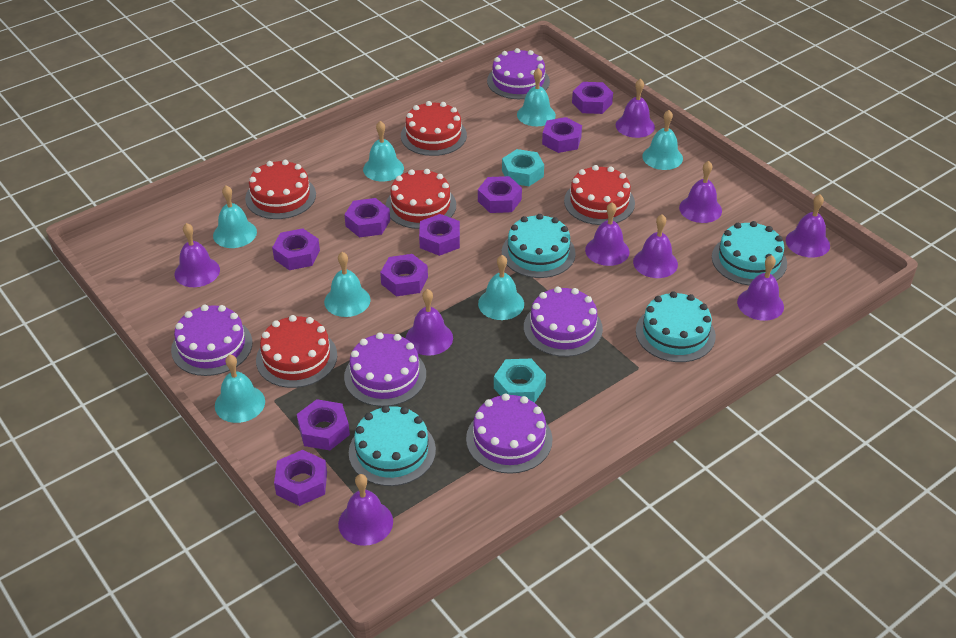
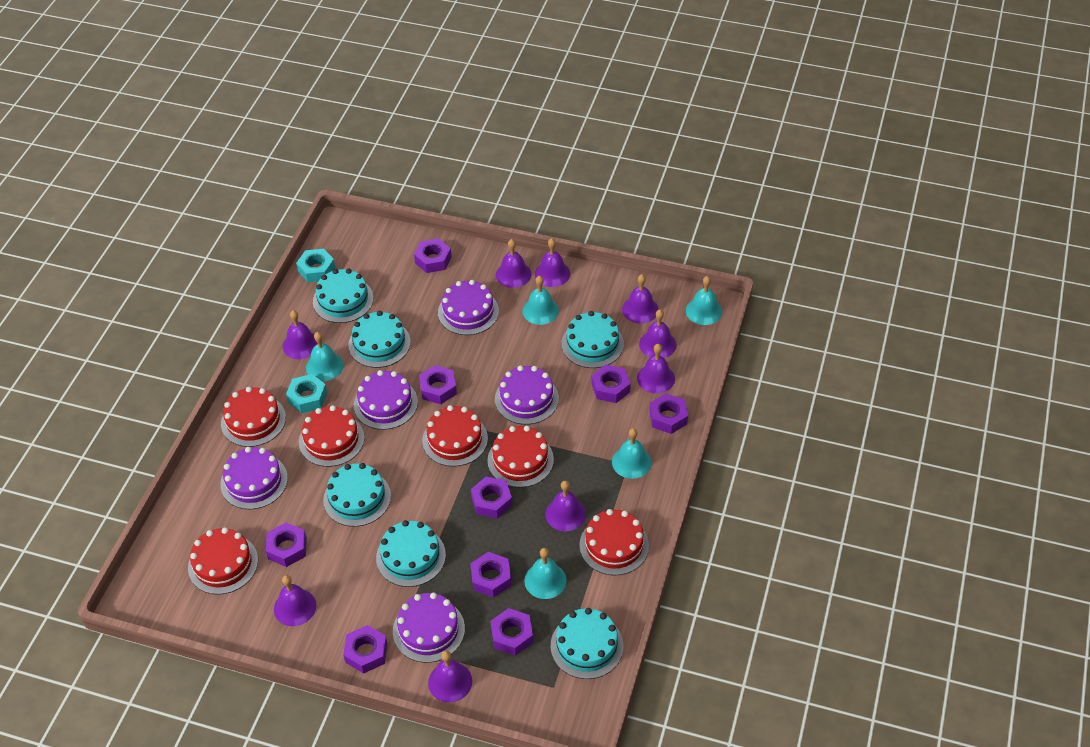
red cake: 5 -> 6
turquoise bell: 7 -> 5
turquoise cake: 4 -> 6

